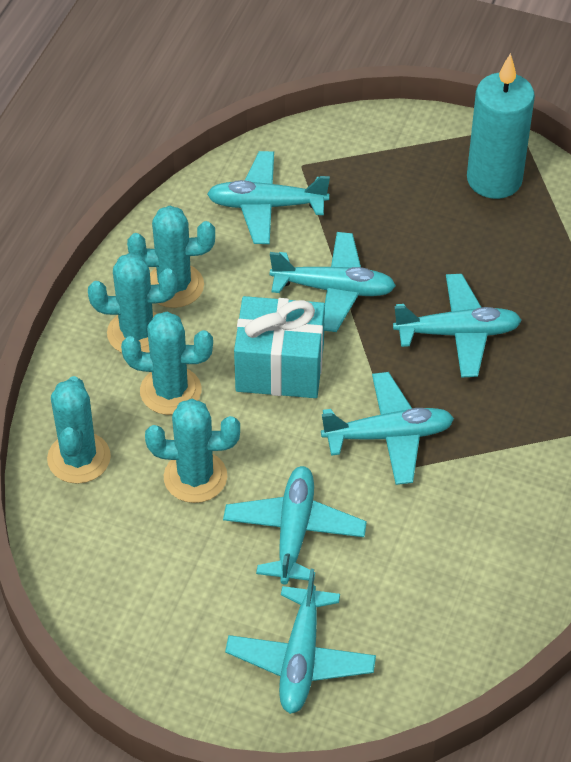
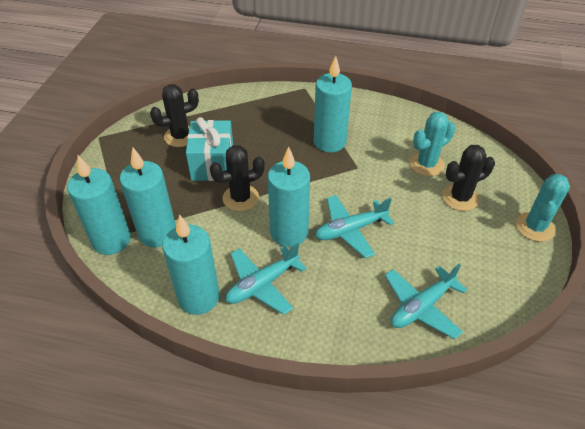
black cactus: 0 -> 3
turquoise cactus: 5 -> 2
turquoise candle: 1 -> 5
turquoise plane: 6 -> 3

